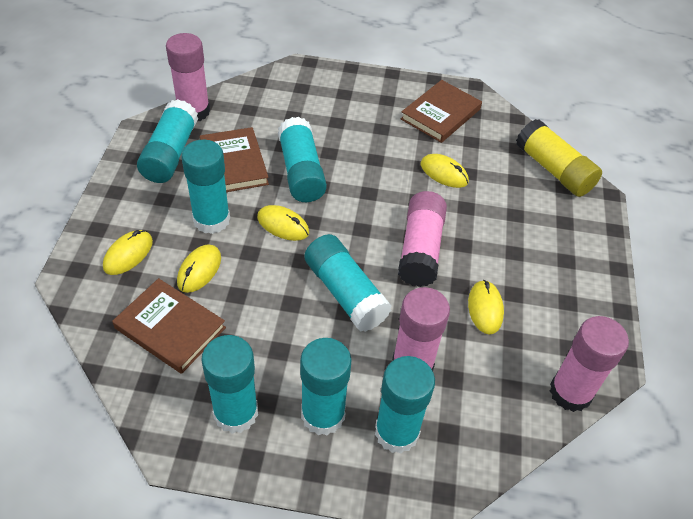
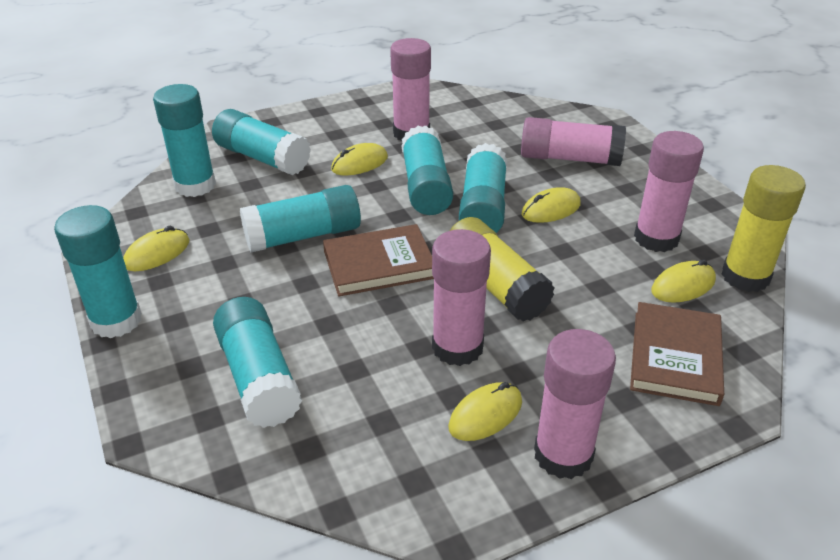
brown book: 3 -> 2
pink glue stick: 4 -> 5
yellow glue stick: 1 -> 2

